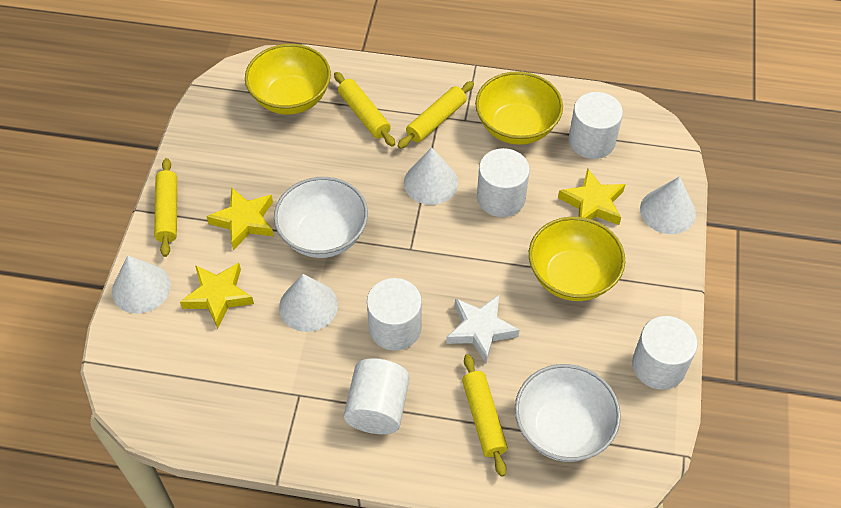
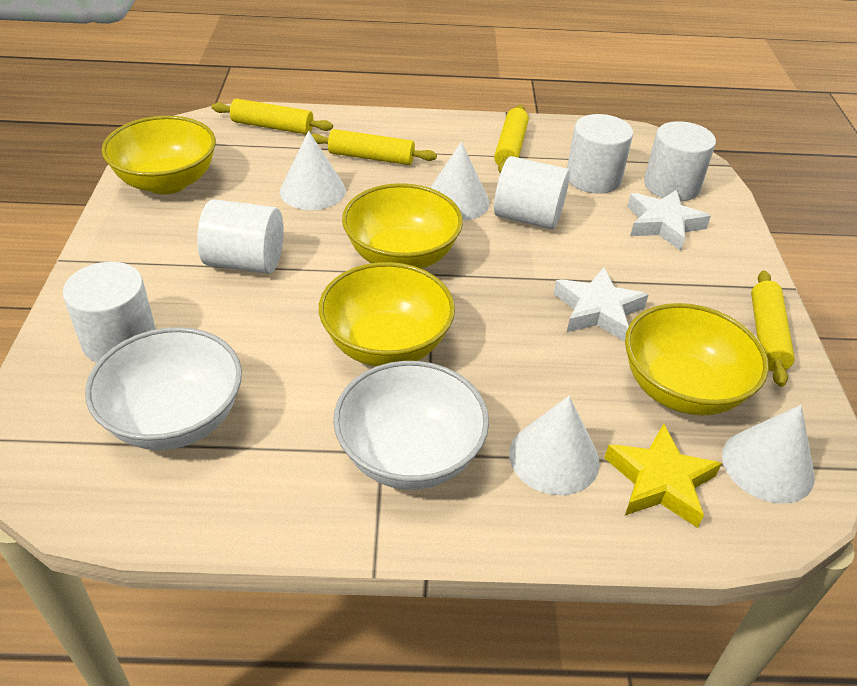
white star: 1 -> 2
yellow bowl: 3 -> 4
yellow star: 3 -> 1

